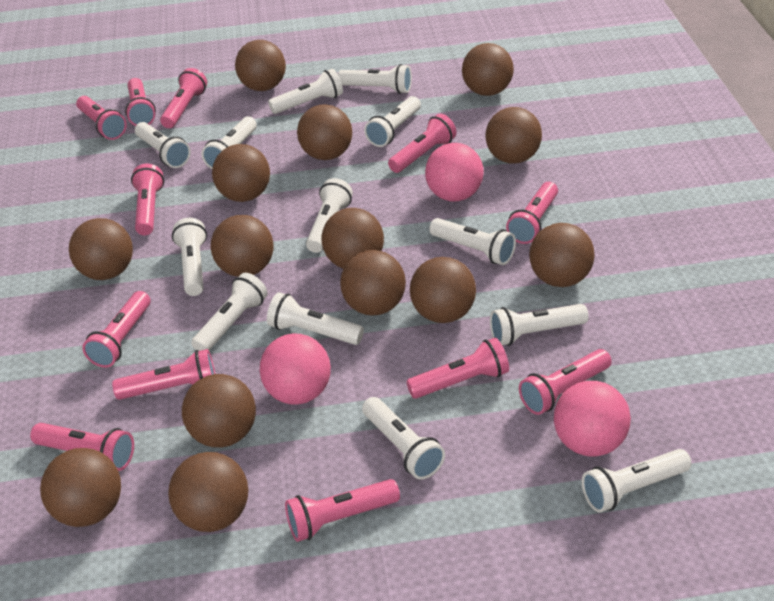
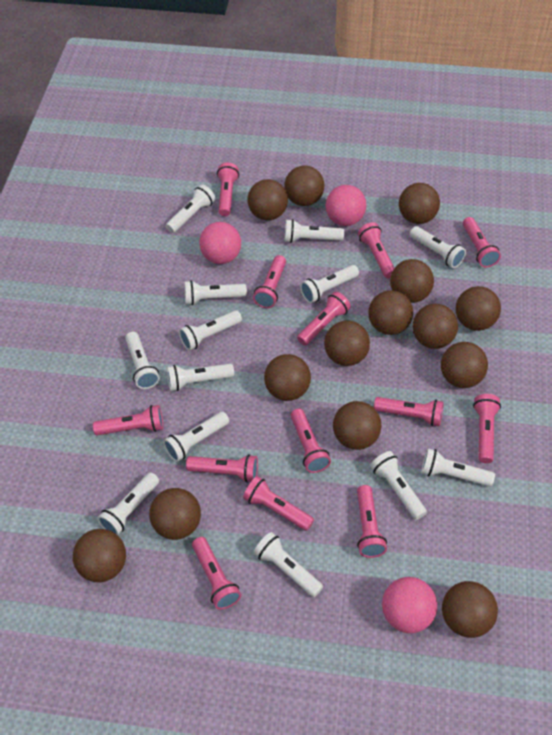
pink flashlight: 12 -> 13

